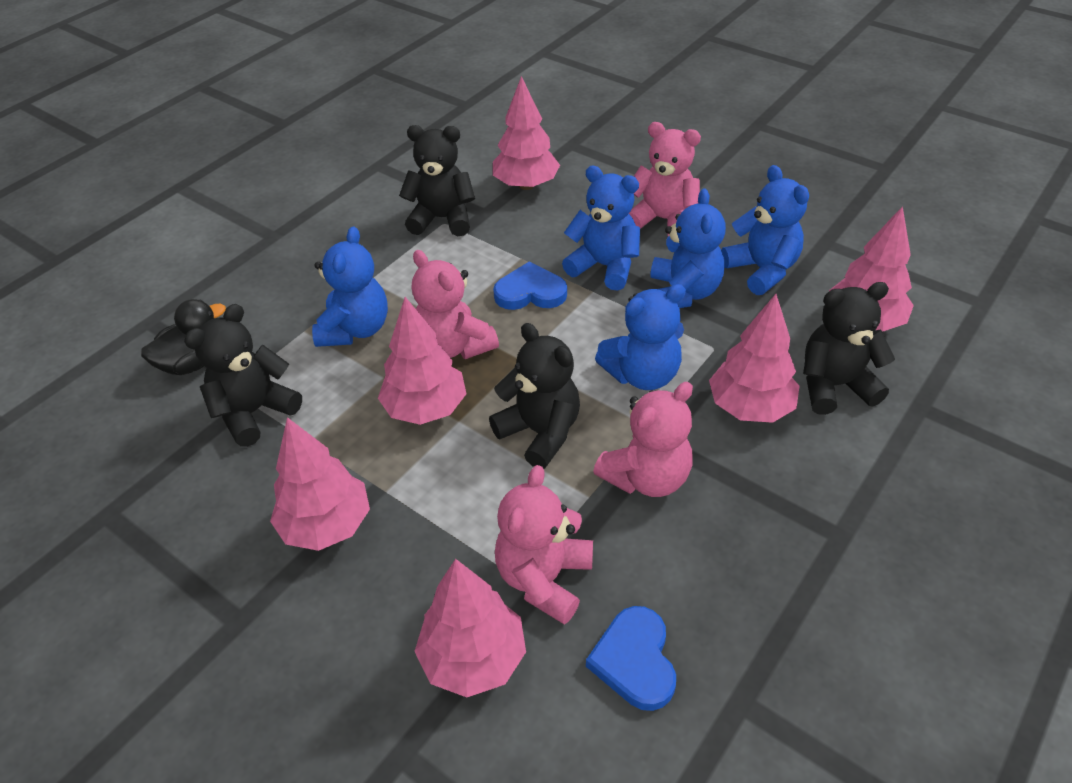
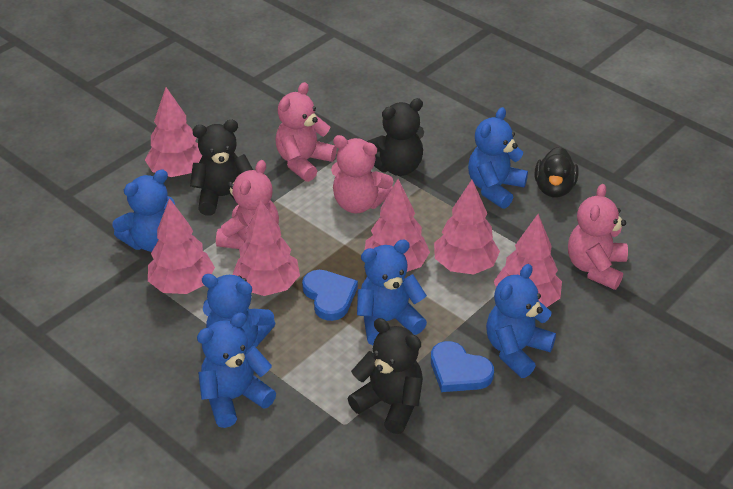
black teddy bear: 4 -> 3
blue teddy bear: 5 -> 6

